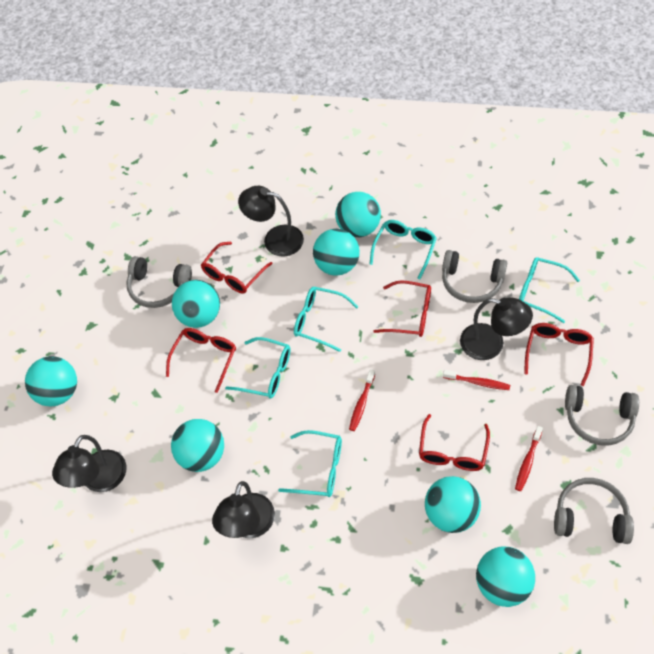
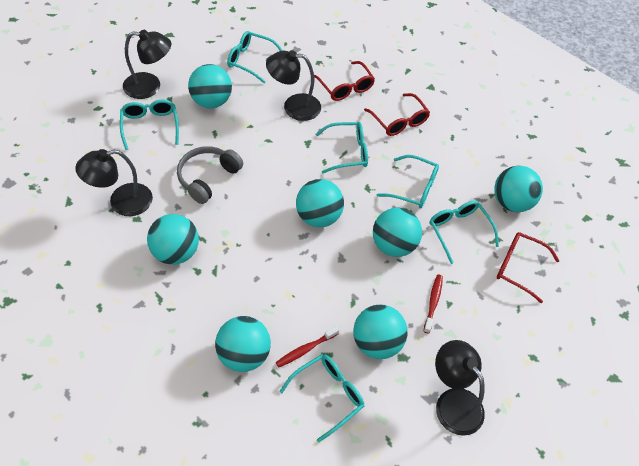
grey headphones: 4 -> 1
red glasses: 5 -> 3
red toothbrush: 3 -> 2
turquoise glasses: 5 -> 6

